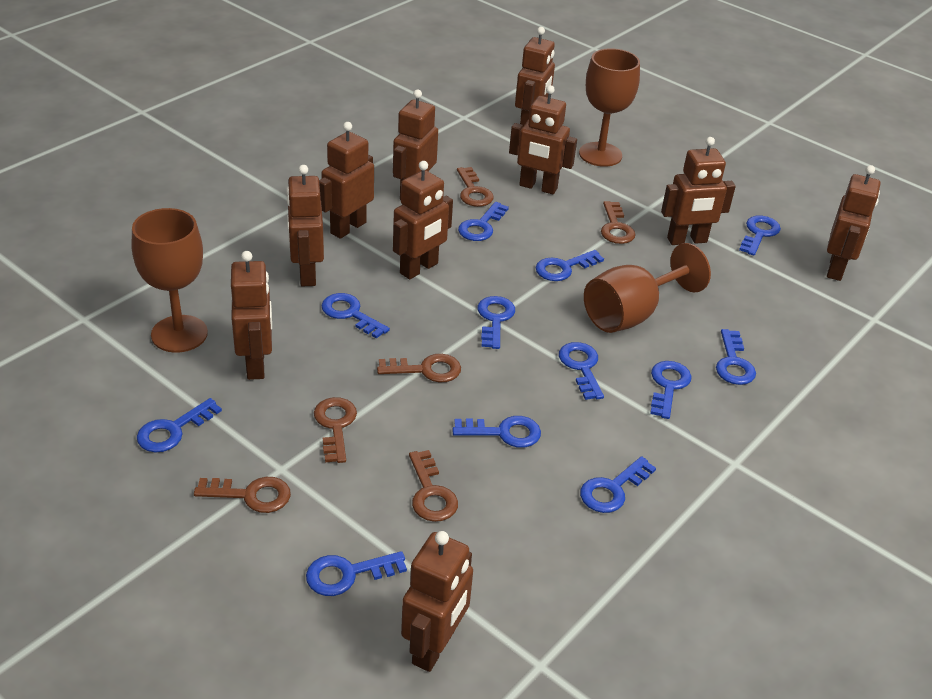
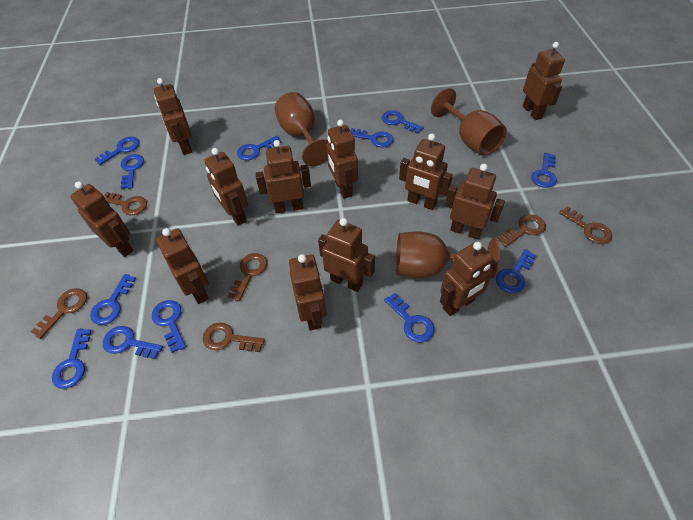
brown robot: 10 -> 12

